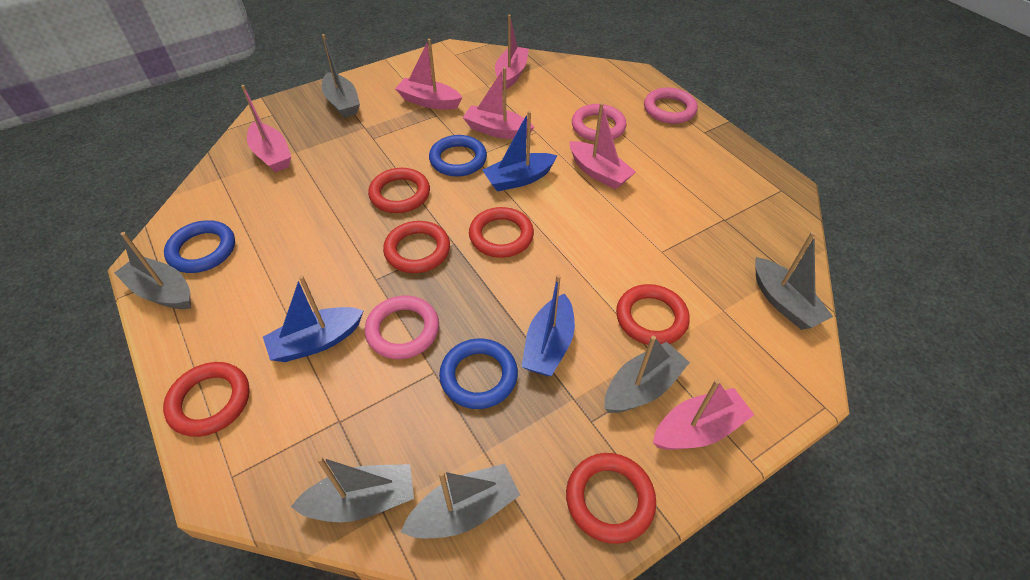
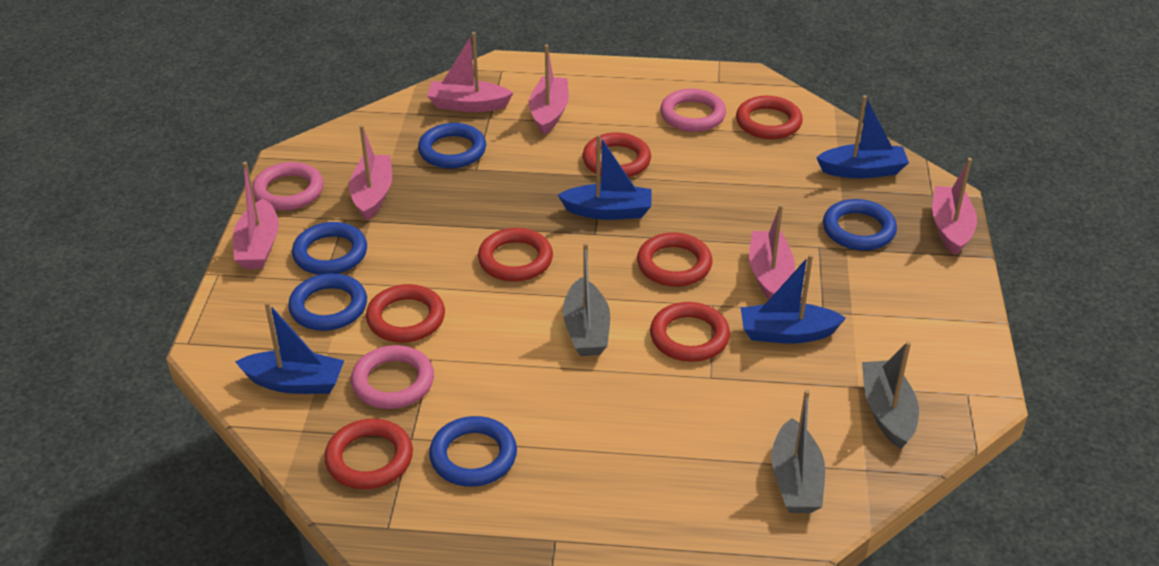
blue boat: 3 -> 4
blue ring: 3 -> 5
grey boat: 6 -> 3
red ring: 6 -> 7

